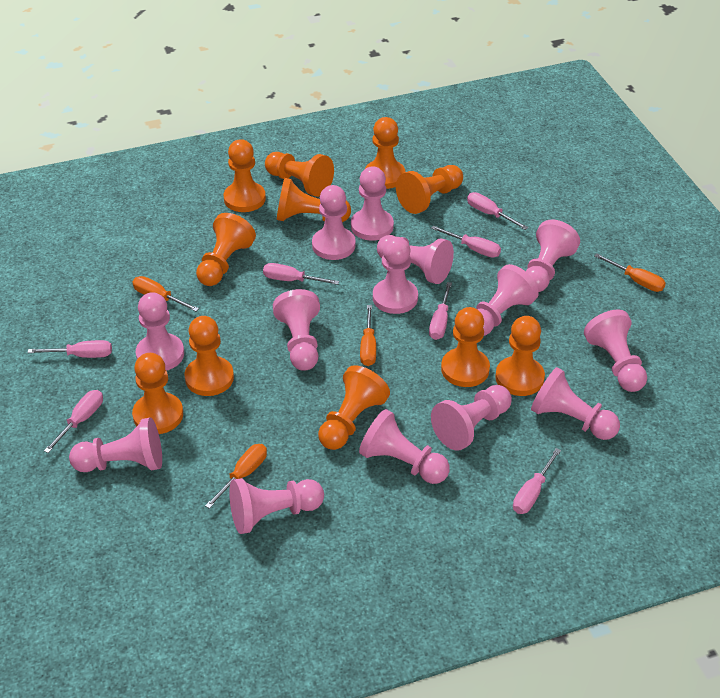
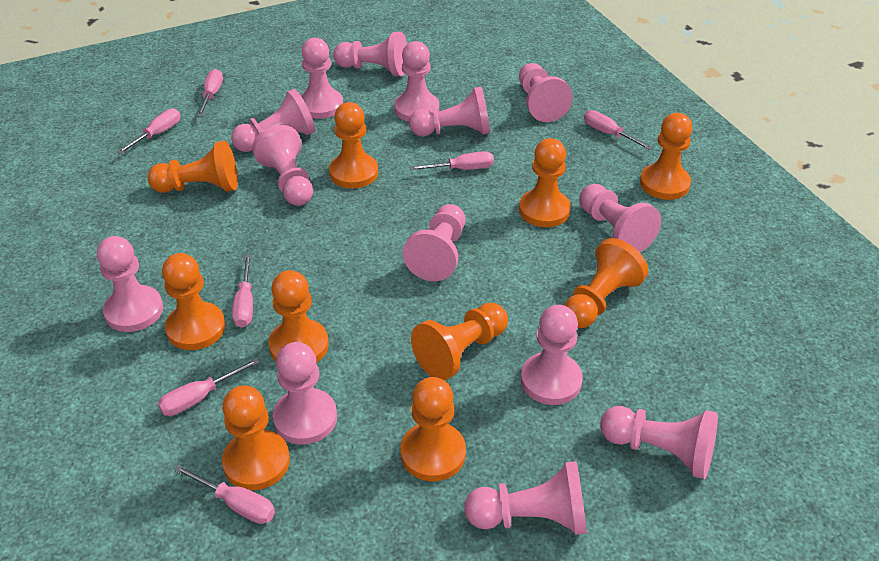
orange pawn: 11 -> 10
orange screwdriver: 4 -> 0

